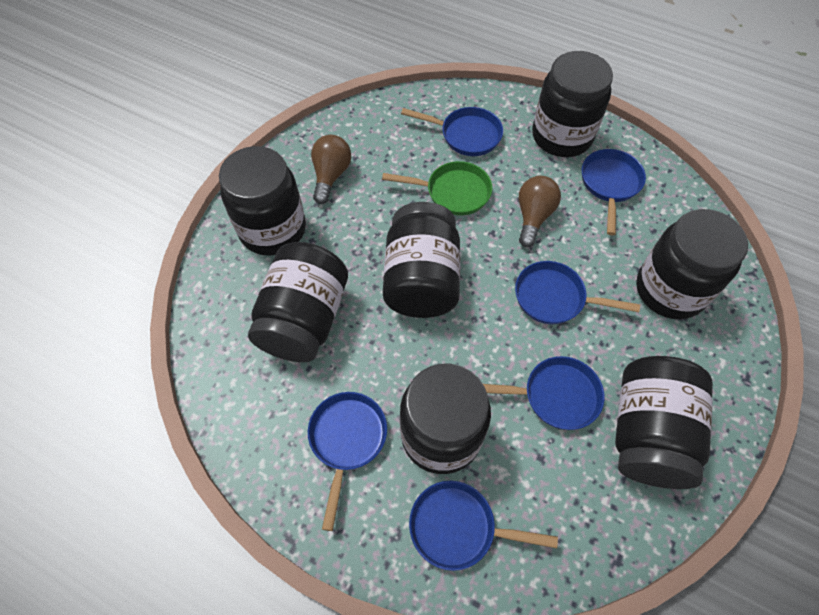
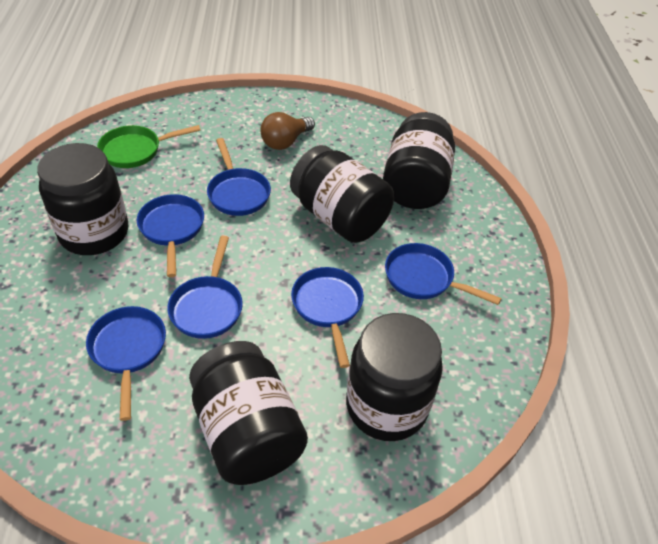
black jar: 7 -> 5
brown light bulb: 2 -> 1

